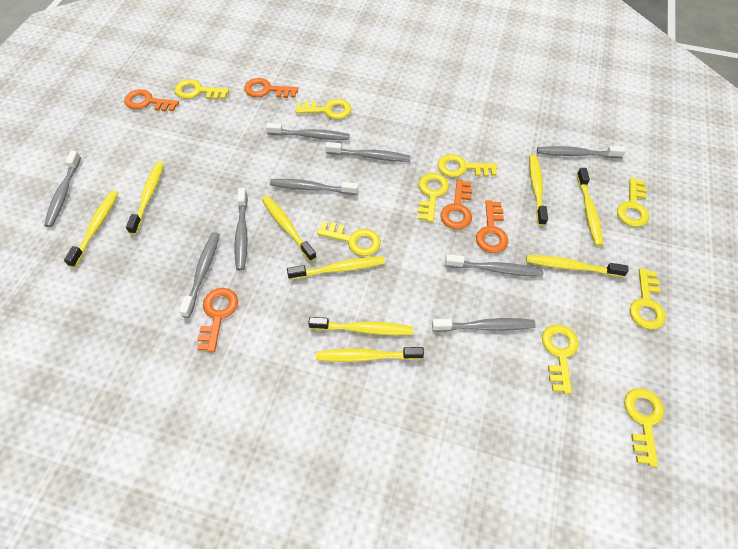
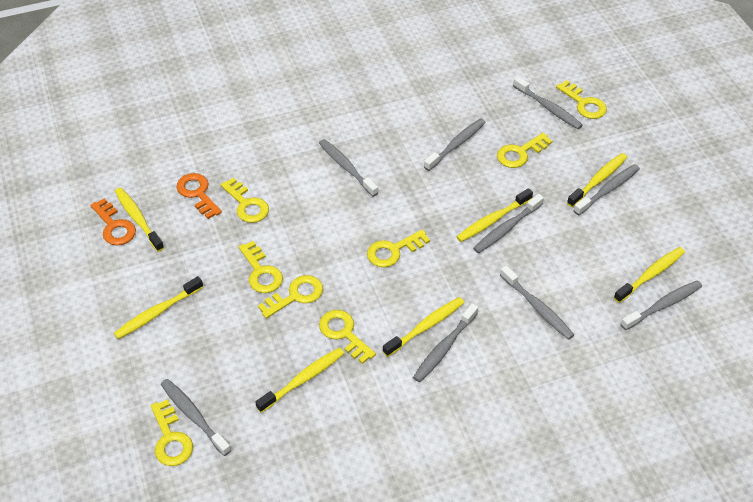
orange key: 5 -> 2
yellow key: 9 -> 8
yellow toothbrush: 9 -> 7

